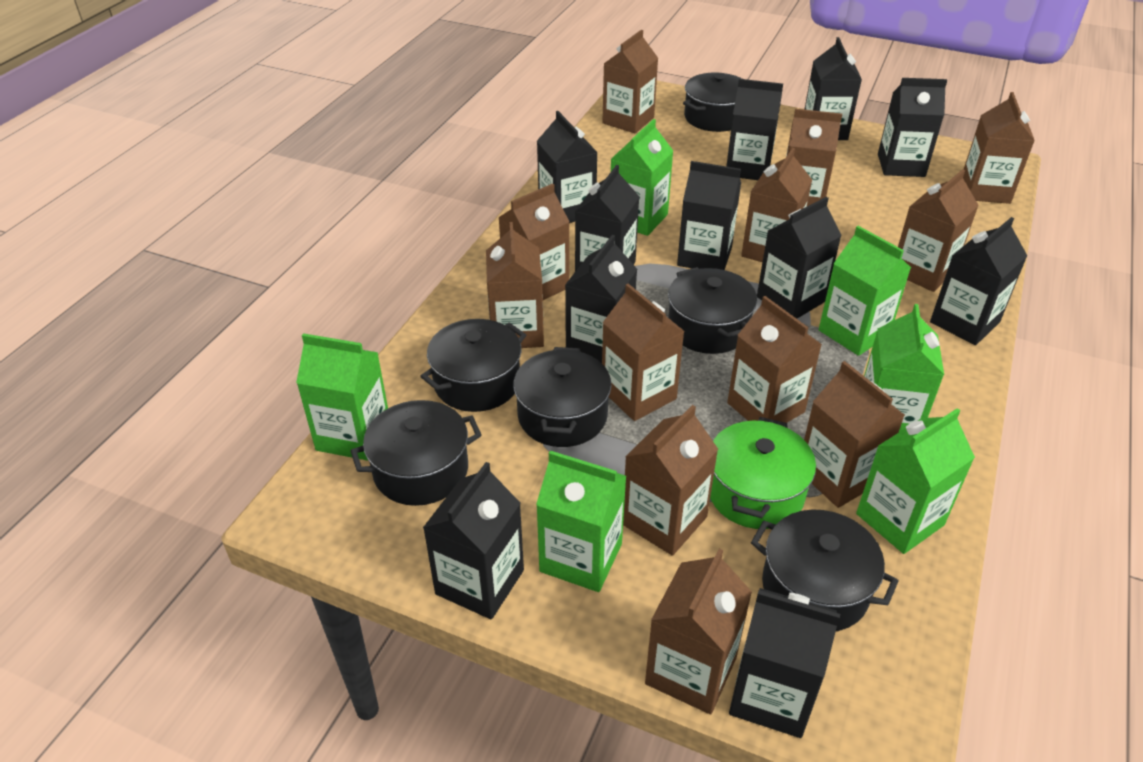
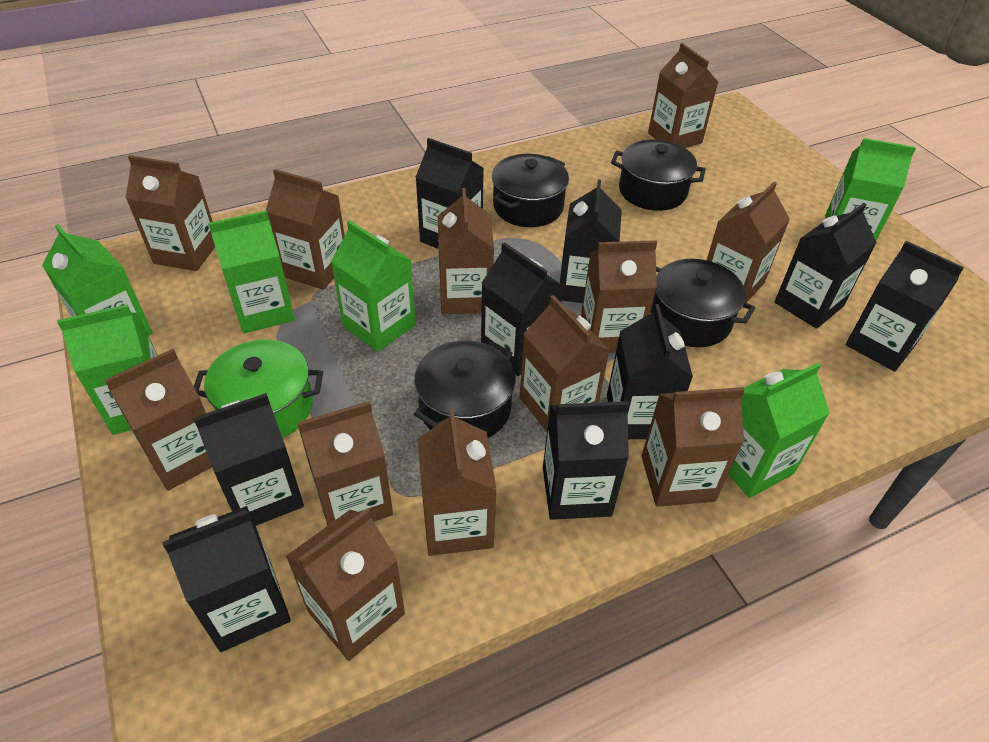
black carton: 11 -> 9
black pot: 6 -> 4

